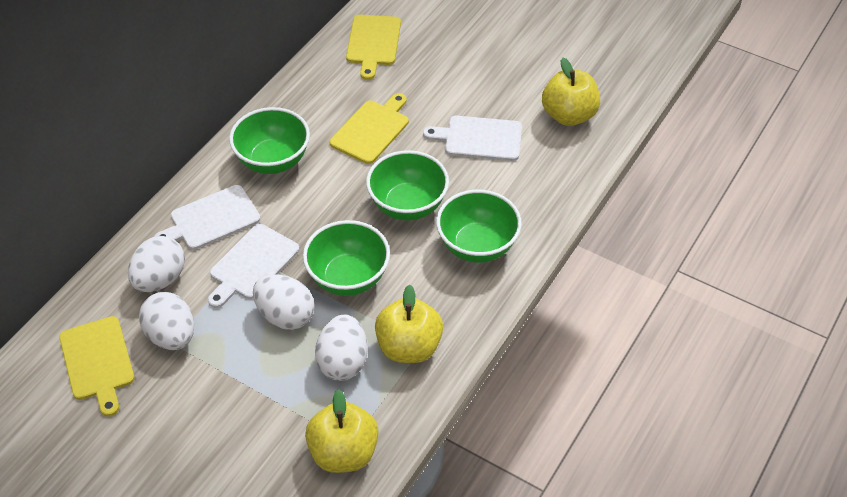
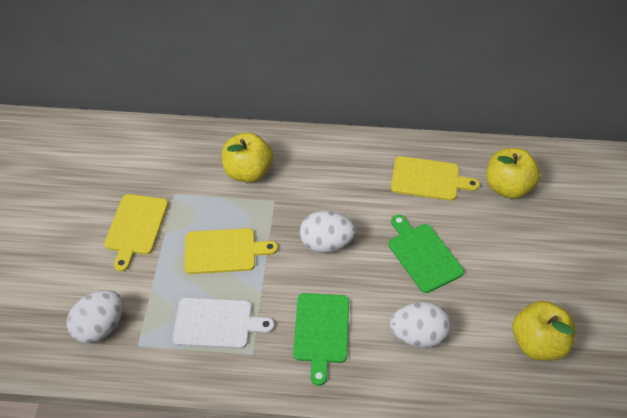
green bowl: 4 -> 0
green cutting board: 0 -> 2
white cutting board: 3 -> 1
white egg: 4 -> 3

